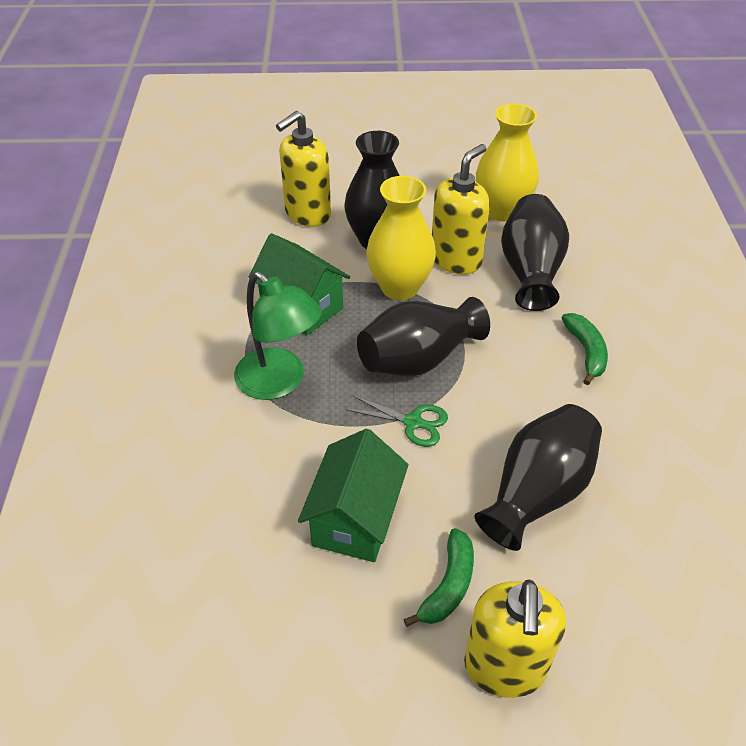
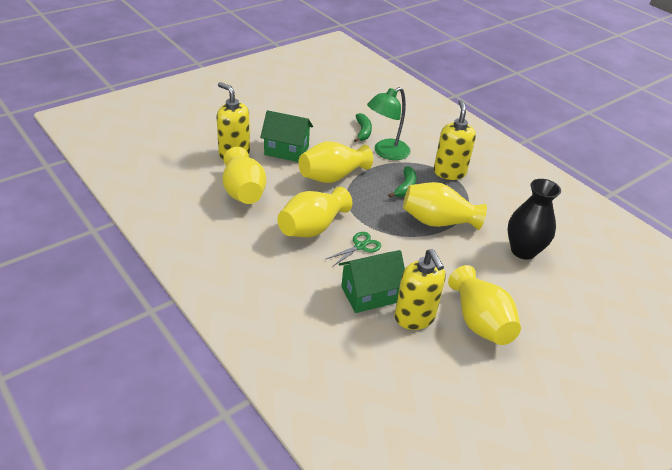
black vase: 4 -> 1
yellow vase: 2 -> 5

